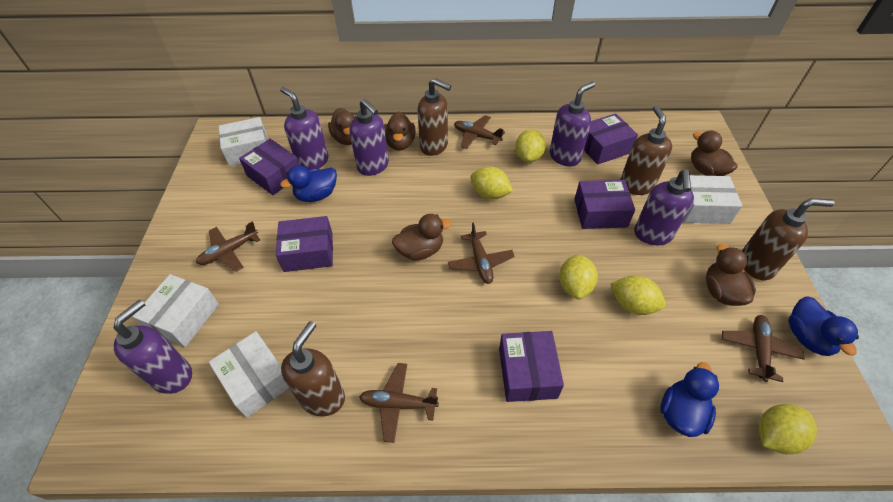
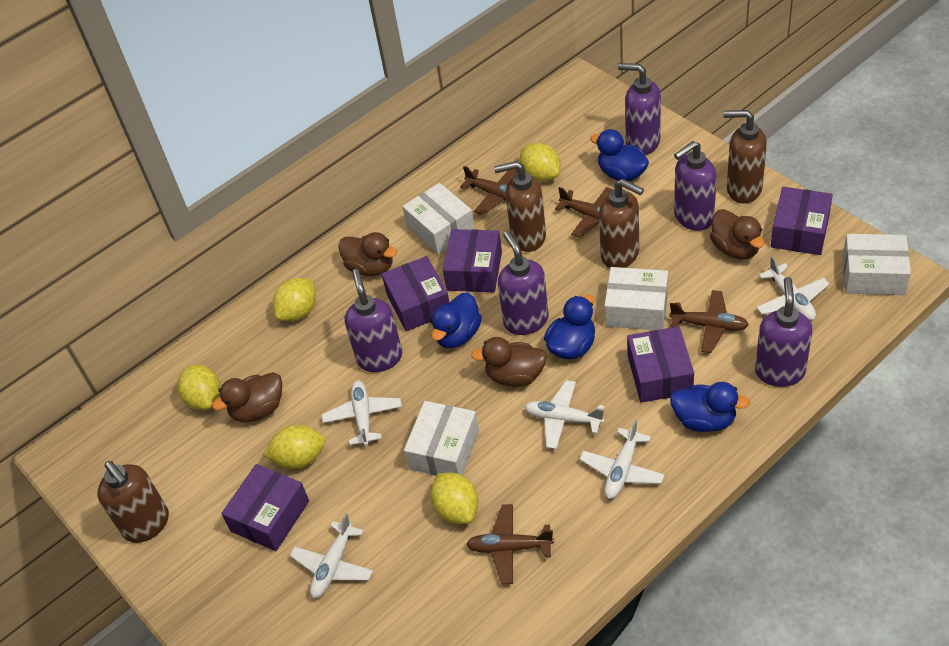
blue duck: 3 -> 4
brown duck: 5 -> 4
brown plane: 5 -> 4
white plane: 0 -> 5

